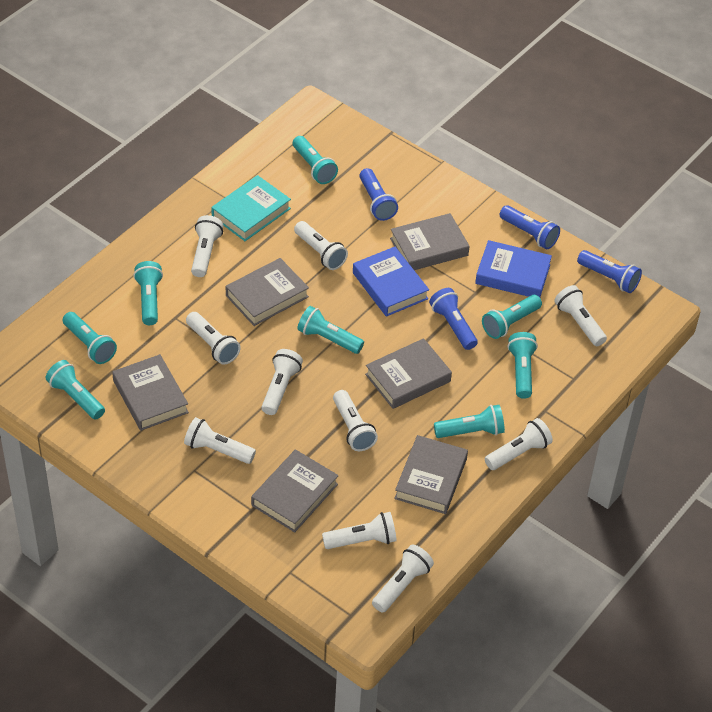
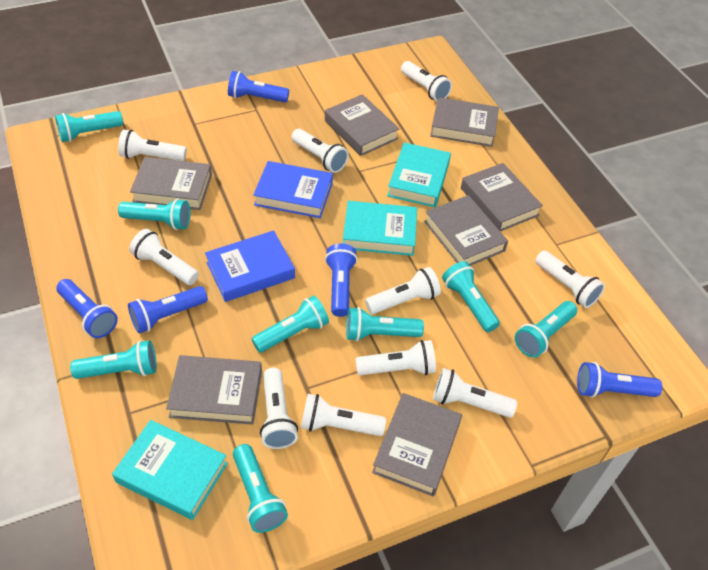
blue flashlight: 4 -> 5
grey book: 6 -> 7
turquoise book: 1 -> 3

